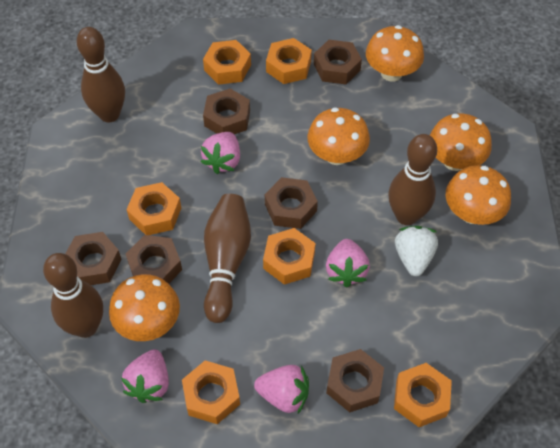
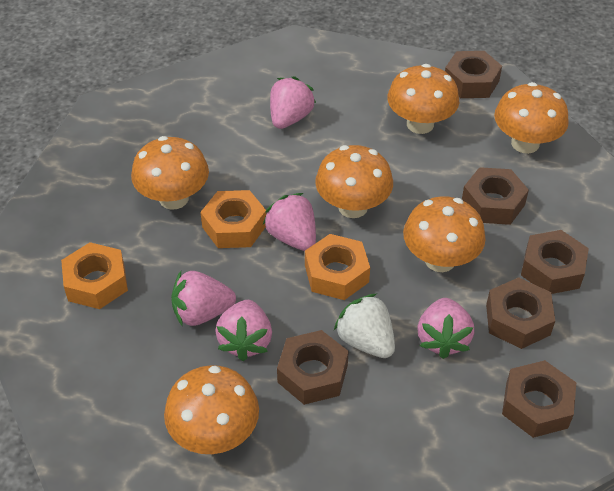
brown bowling pin: 4 -> 0
orange mushroom: 5 -> 6
orange nut: 6 -> 3
pink strawberry: 4 -> 5

